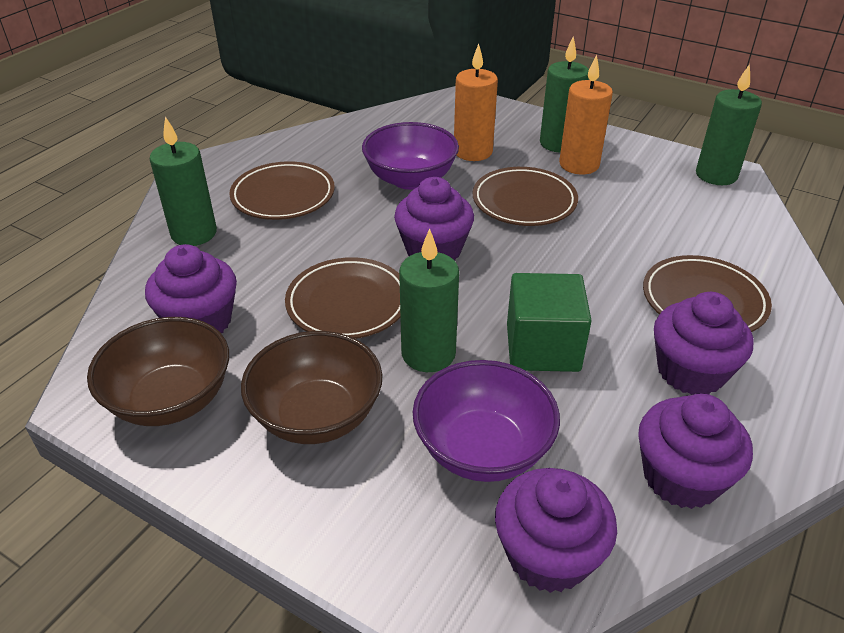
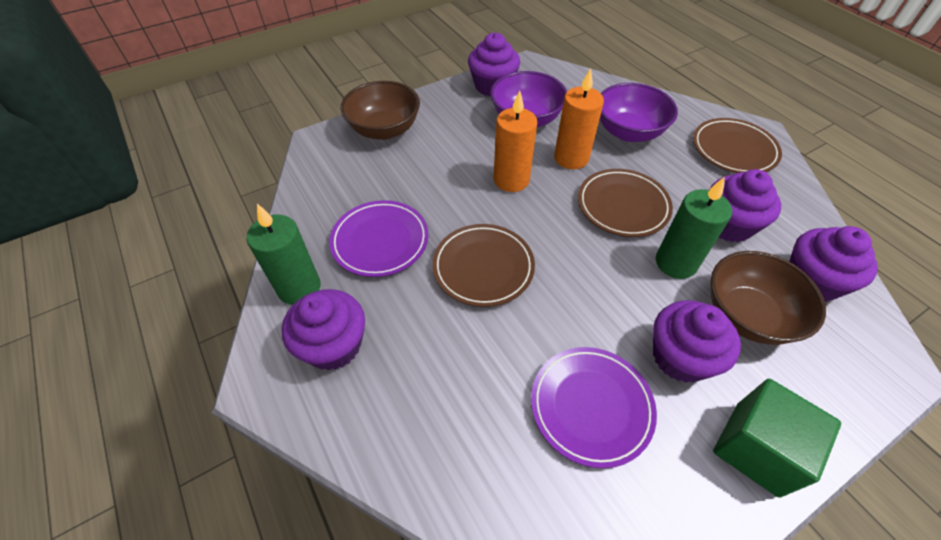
brown plate: 4 -> 3
green candle: 4 -> 2
purple plate: 0 -> 2

